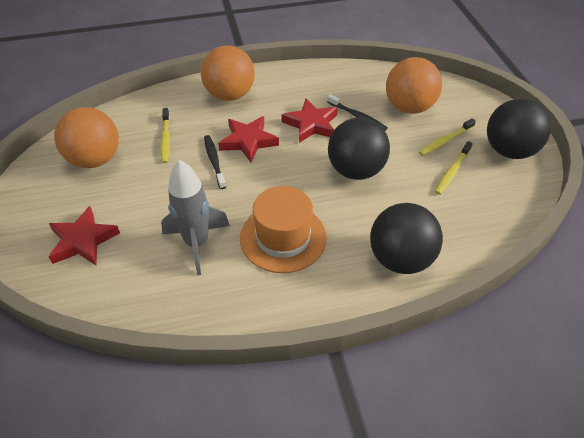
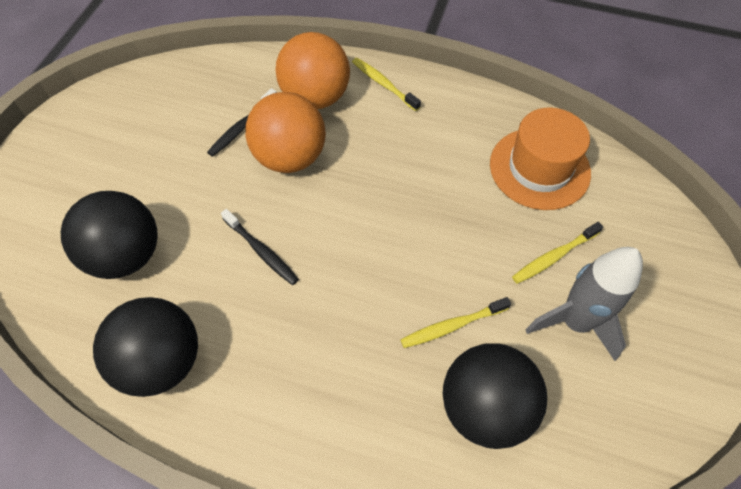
orange ball: 3 -> 2
red star: 3 -> 0

